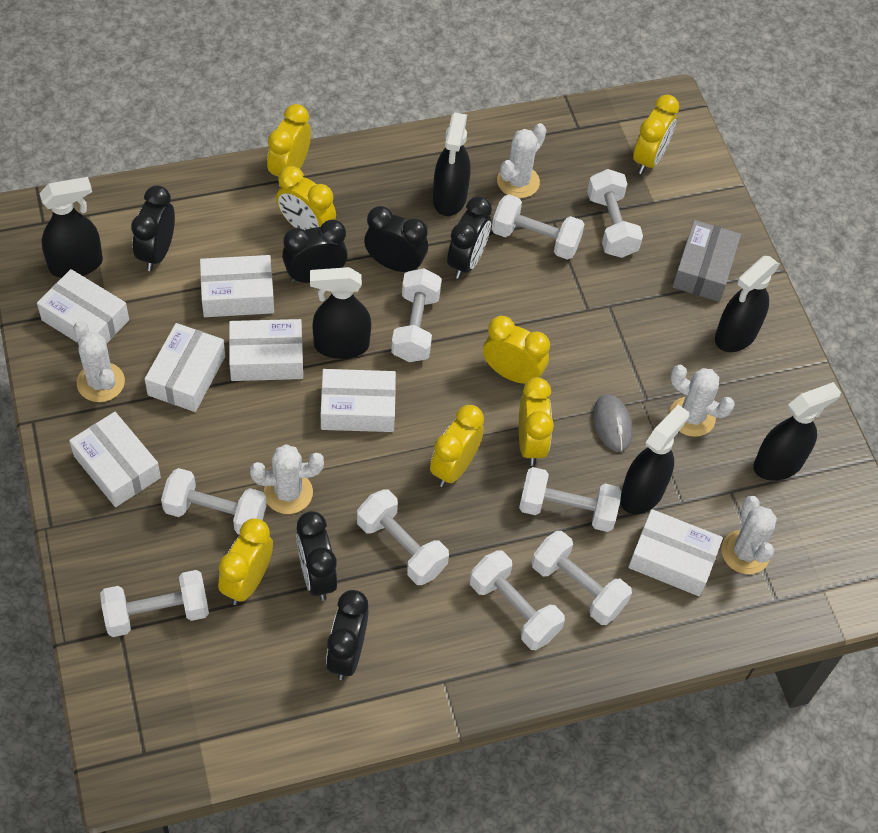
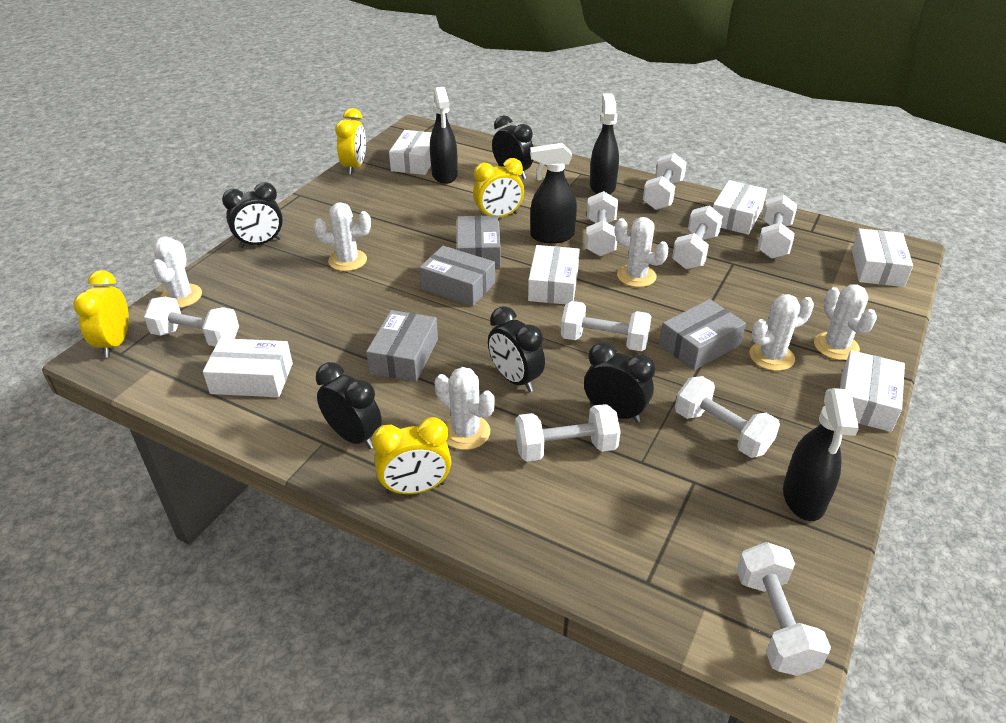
black clock: 6 -> 5
black spray bottle: 6 -> 4
grey box: 1 -> 4
grey mouse: 1 -> 0
white box: 7 -> 6
white cactus: 5 -> 6
yellow clock: 7 -> 4

